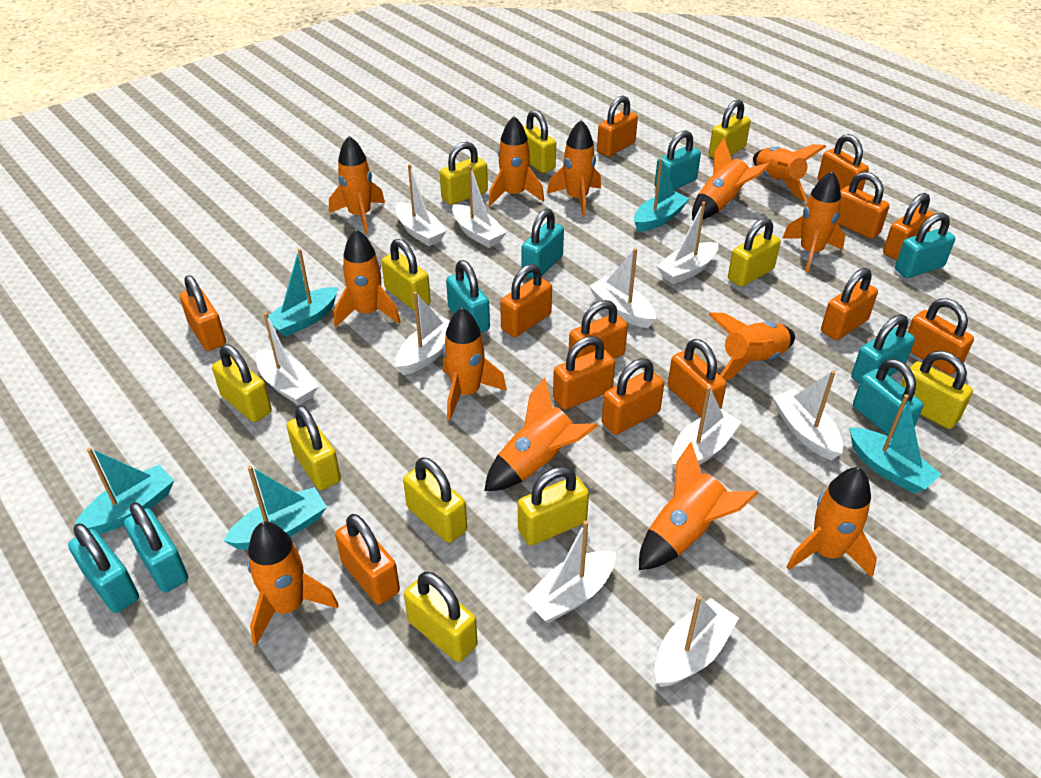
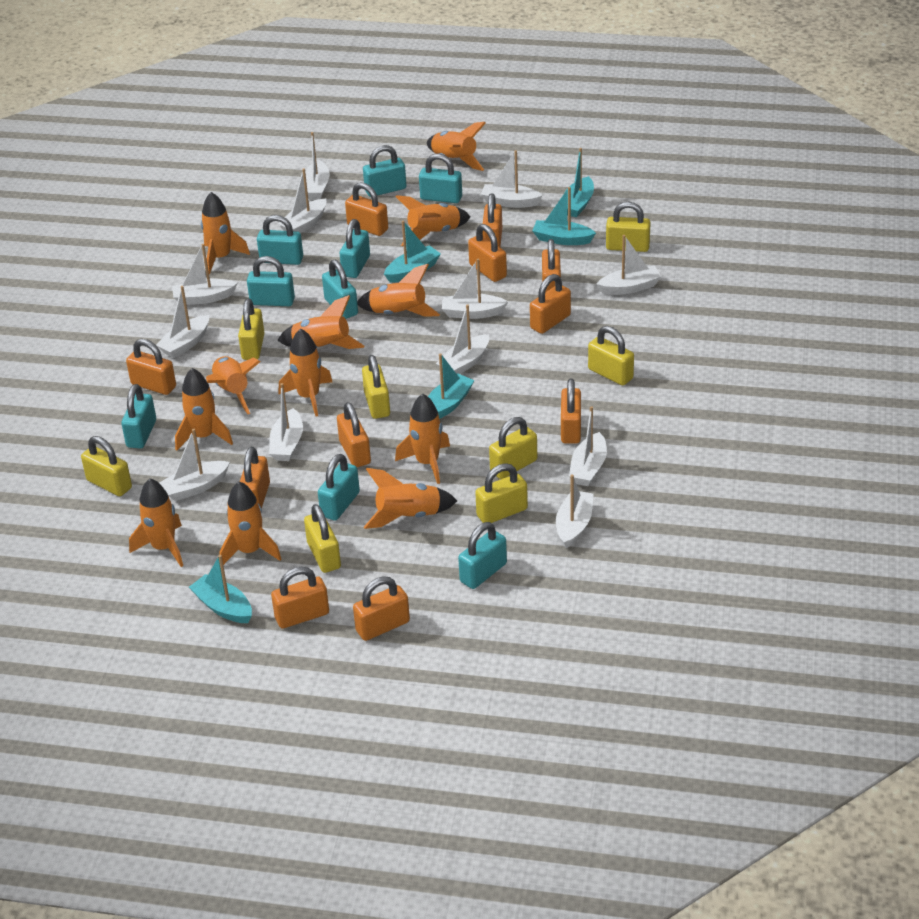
orange padlock: 13 -> 11
orange rocket: 13 -> 12
turquoise padlock: 8 -> 9
white boat: 10 -> 12
yellow padlock: 11 -> 8

